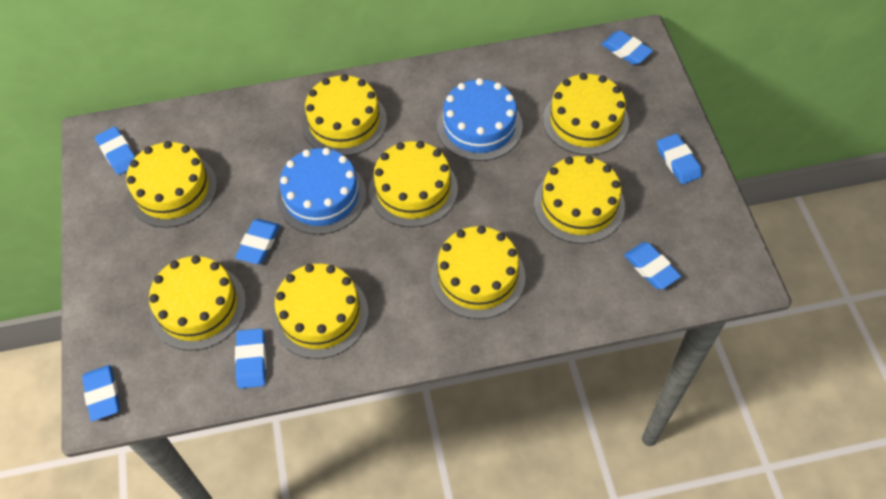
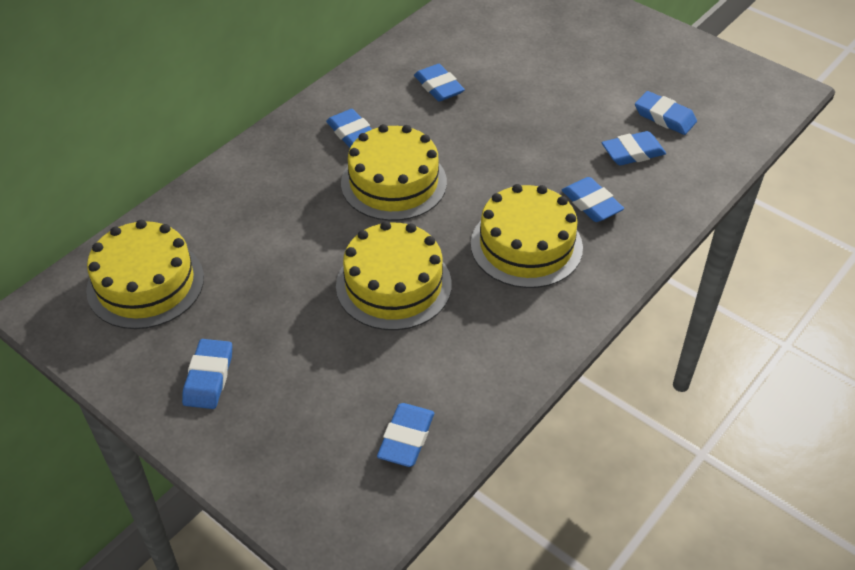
blue cake: 2 -> 0
yellow cake: 8 -> 4

